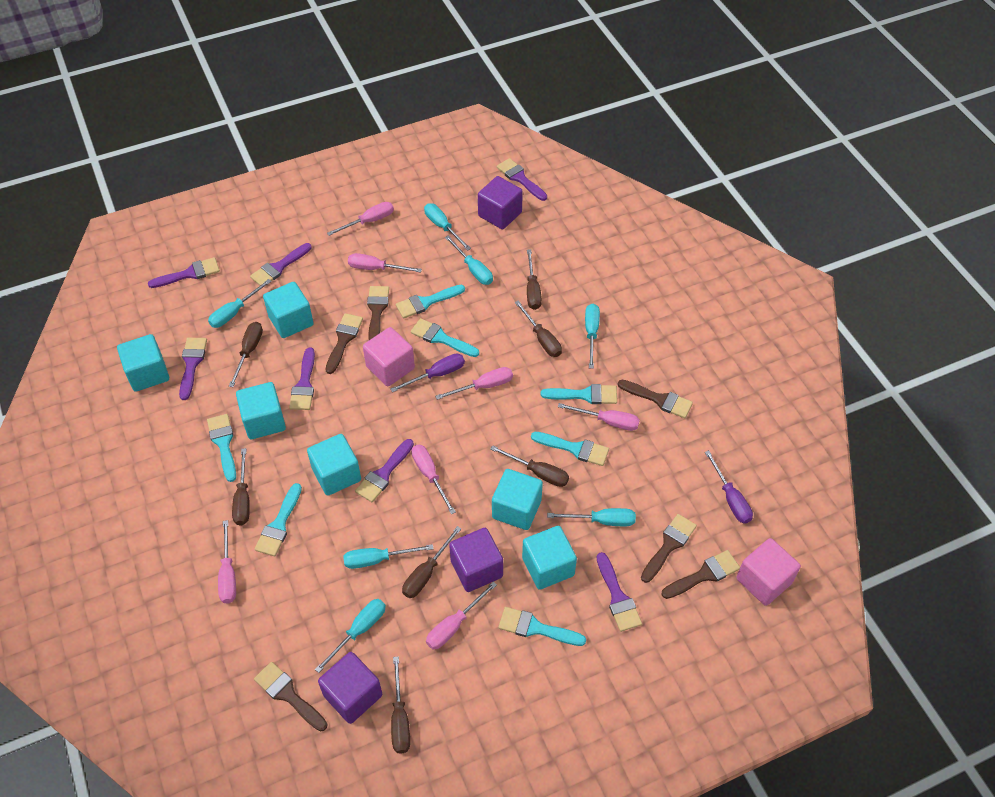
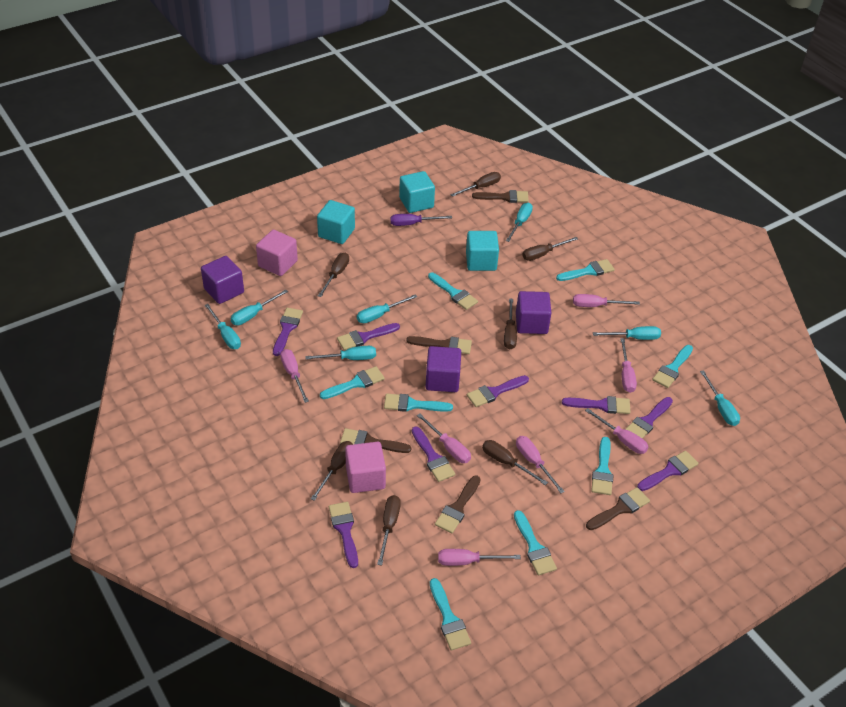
brown brush: 6 -> 5
purple brush: 7 -> 8
purple screwdriver: 2 -> 1
turquoise brush: 7 -> 8
turquoise cube: 6 -> 3

